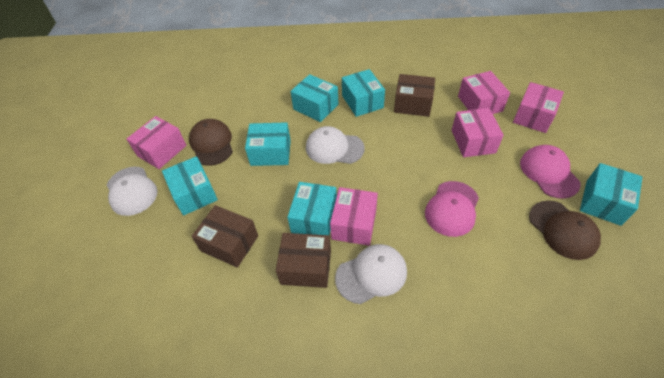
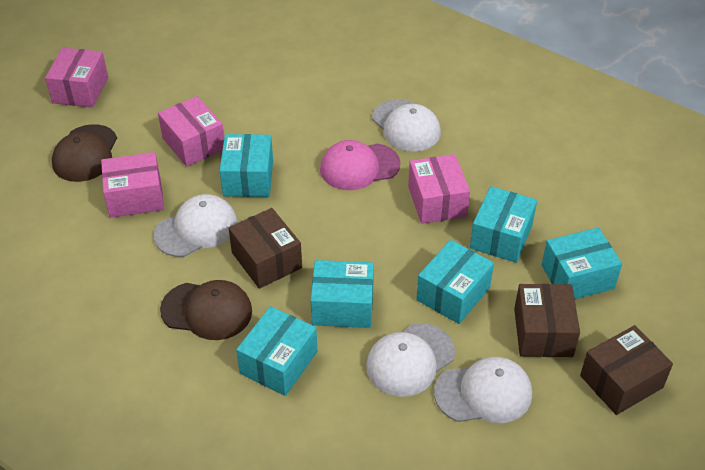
pink box: 5 -> 4
pink cap: 2 -> 1
white cap: 3 -> 4

